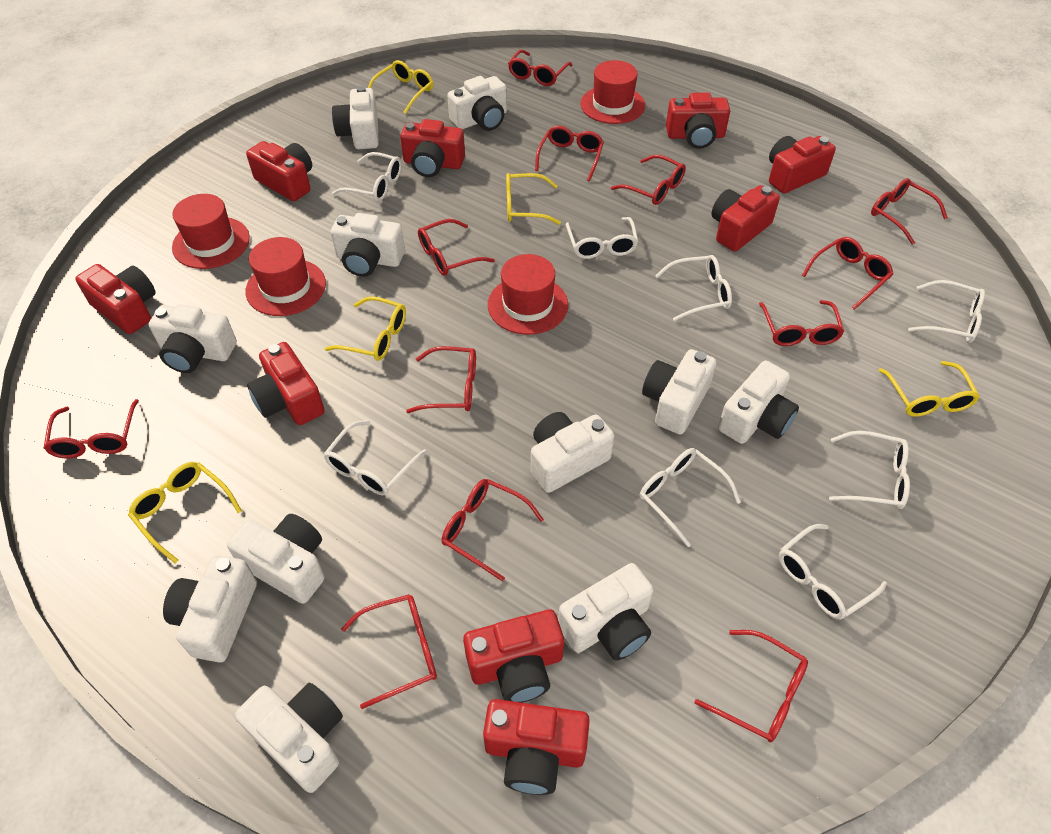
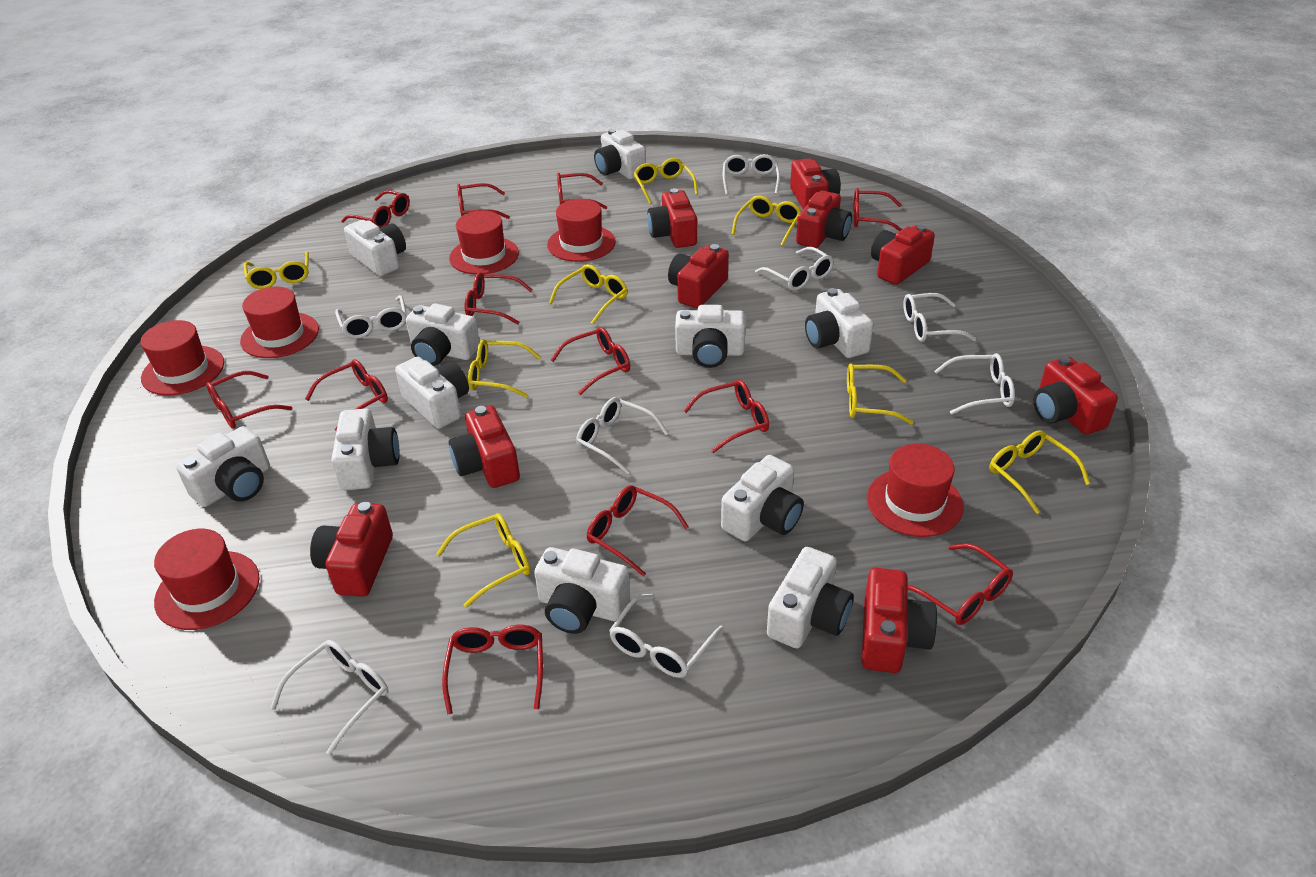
red hat: 4 -> 6
yellow glasses: 5 -> 8

